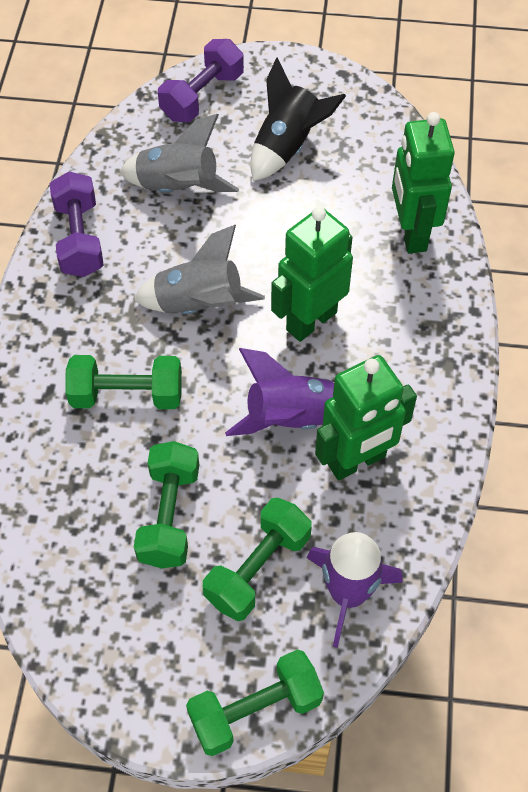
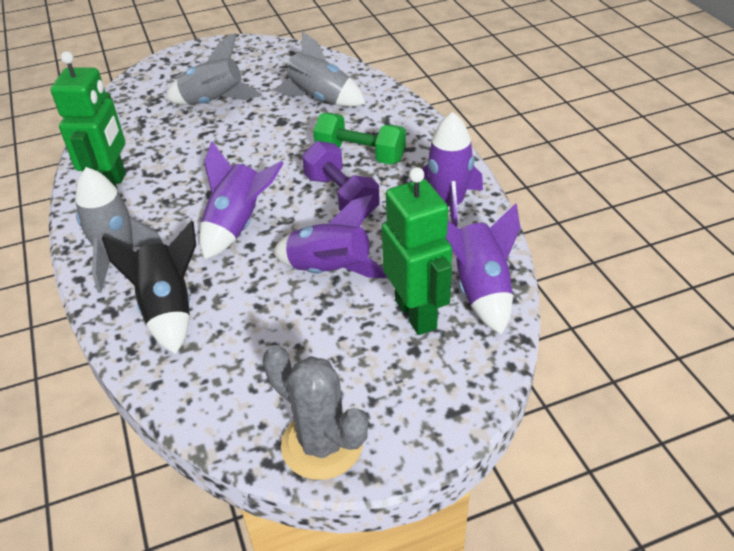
green dumbbell: 4 -> 1
green robot: 3 -> 2
grey cactus: 0 -> 1
grey rocket: 2 -> 3
purple dumbbell: 2 -> 1
purple rocket: 2 -> 4

